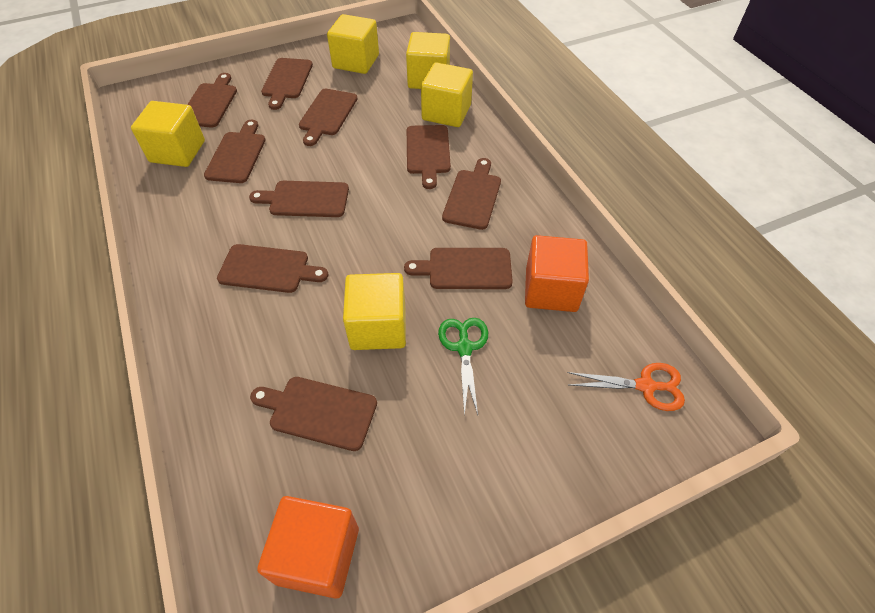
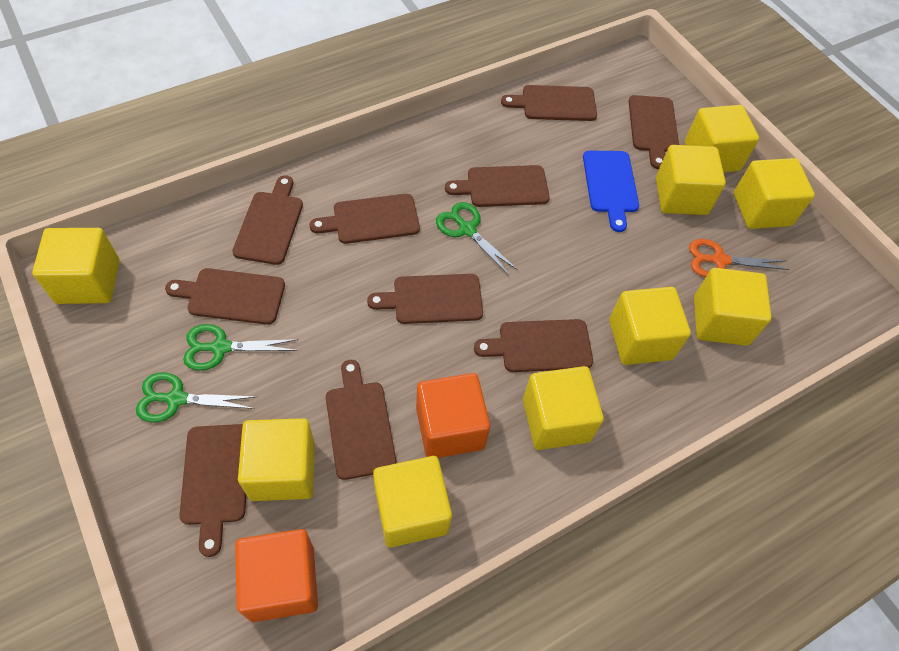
blue cutting board: 0 -> 1
green scissors: 1 -> 3
yellow cube: 5 -> 9

